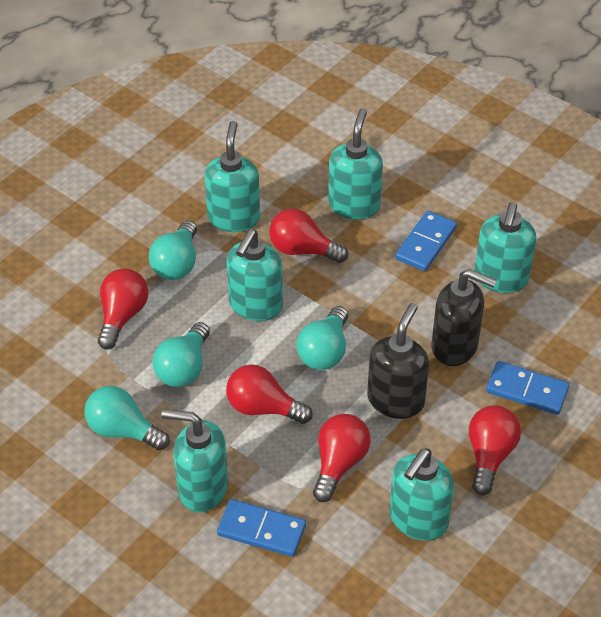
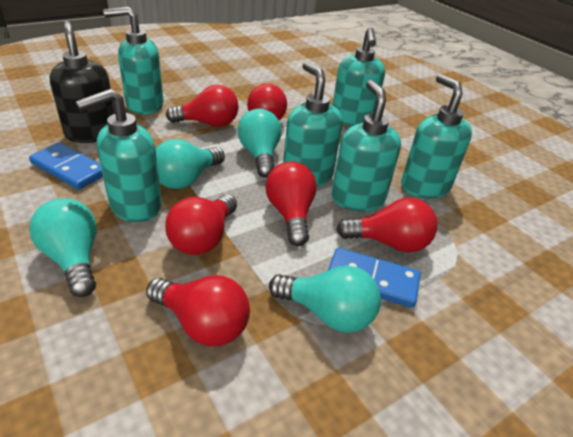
black soap dispenser: 2 -> 1
blue domino: 3 -> 2
red light bulb: 5 -> 6

